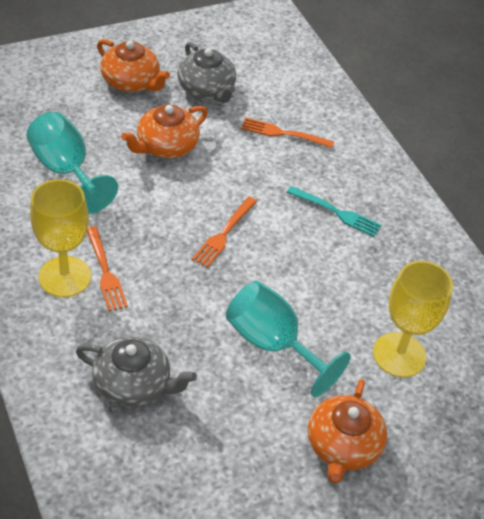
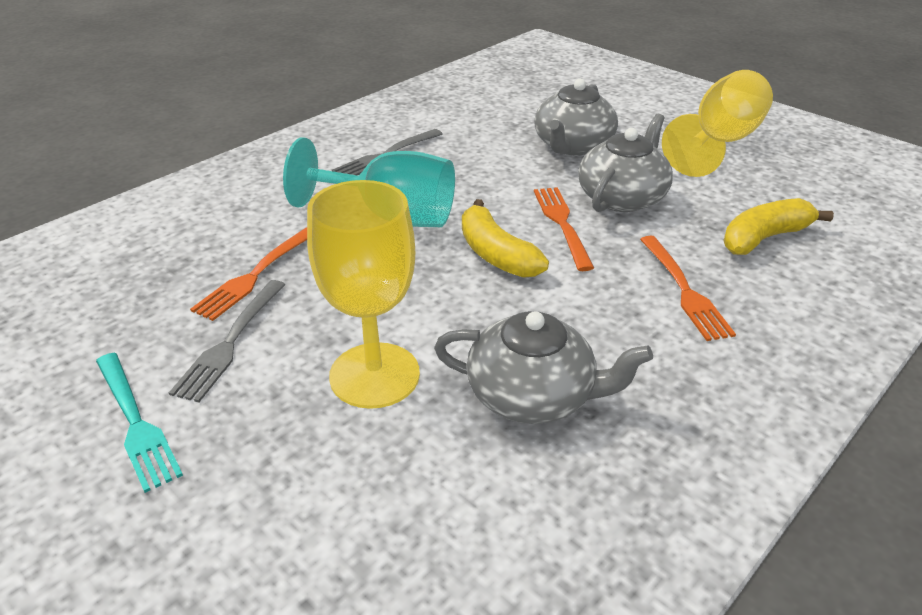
grey fork: 0 -> 2
grey teapot: 2 -> 3
orange teapot: 3 -> 0
turquoise goblet: 2 -> 1
yellow banana: 0 -> 2

